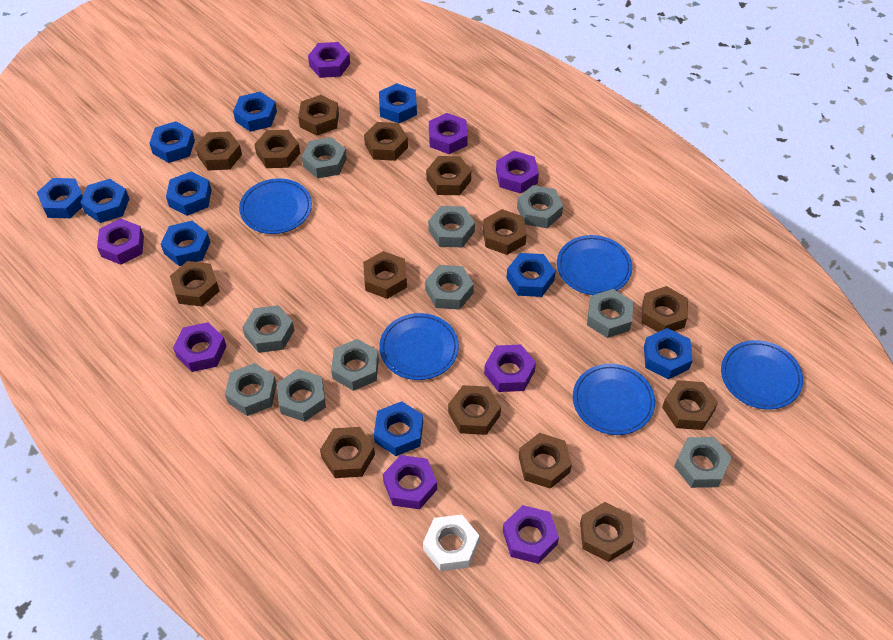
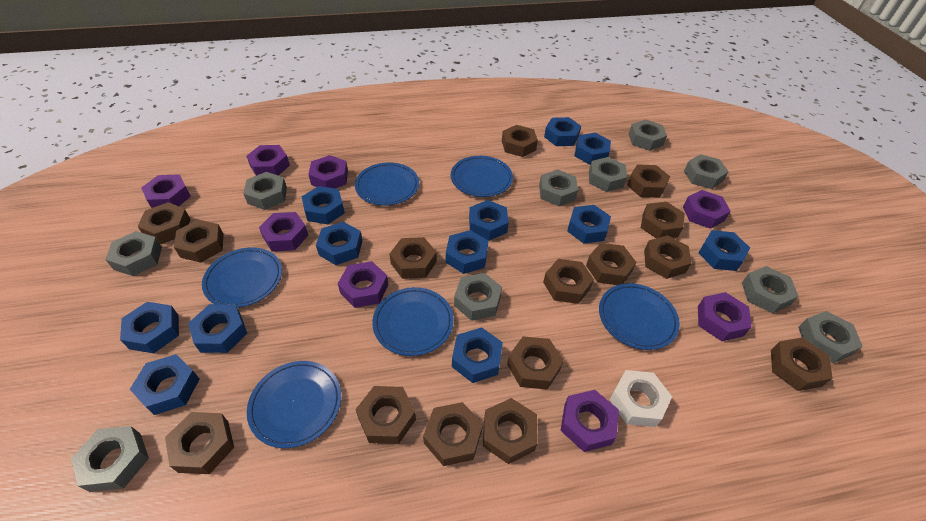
blue nut: 10 -> 12
blue plate: 5 -> 6
brown nut: 14 -> 15

